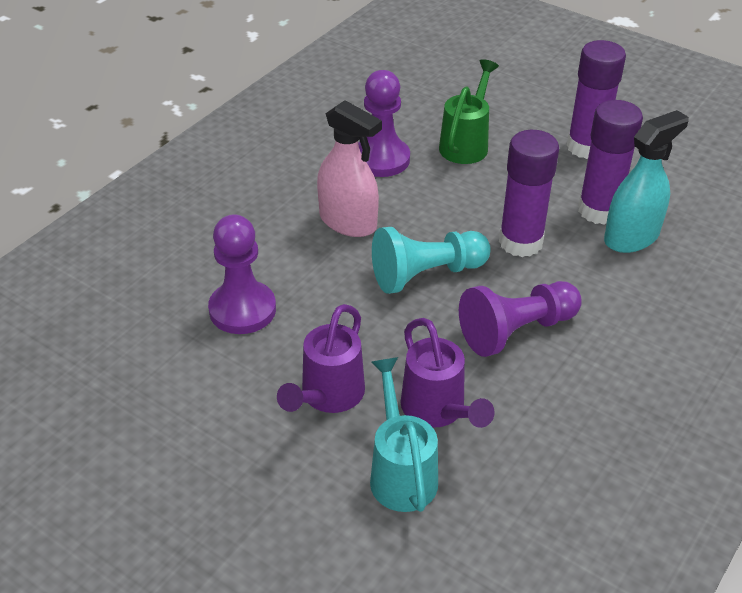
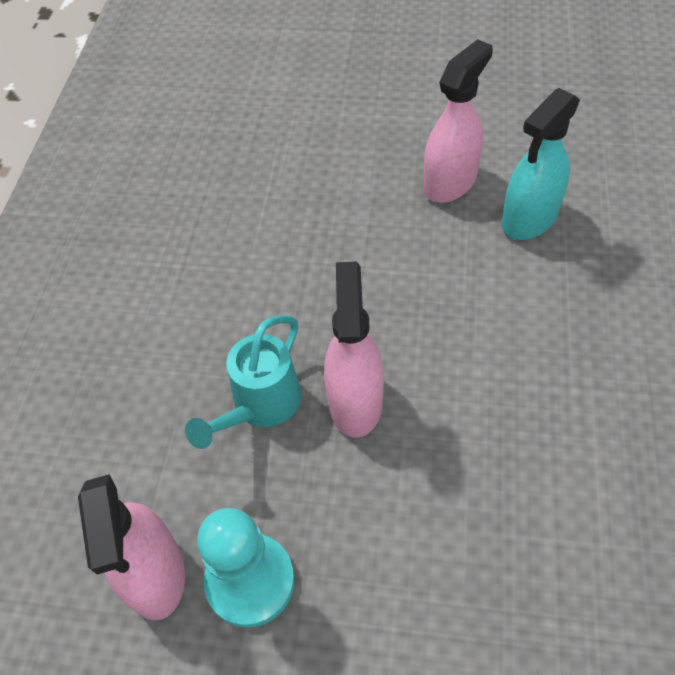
green watering can: 1 -> 0
pink spray bottle: 1 -> 3
purple glue stick: 3 -> 0
purple pawn: 3 -> 0
purple watering can: 2 -> 0

